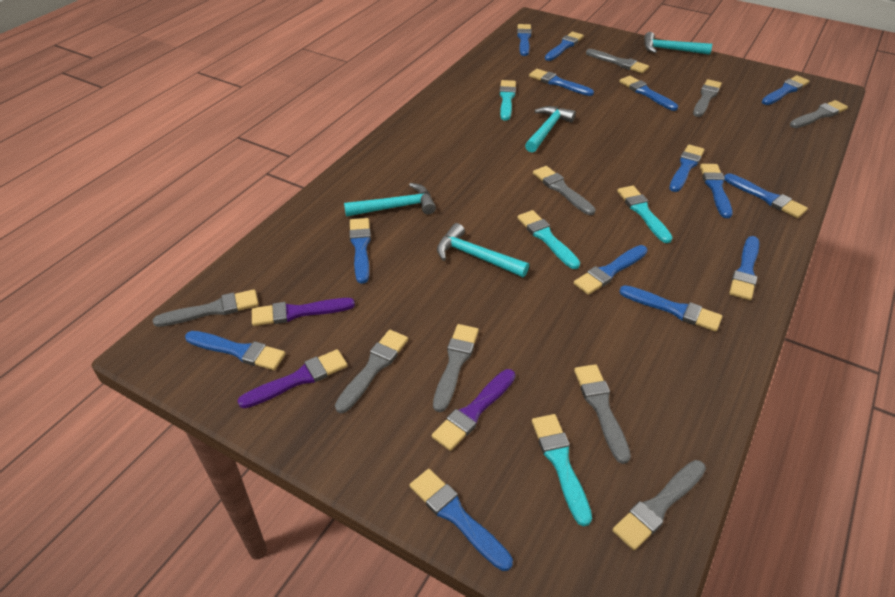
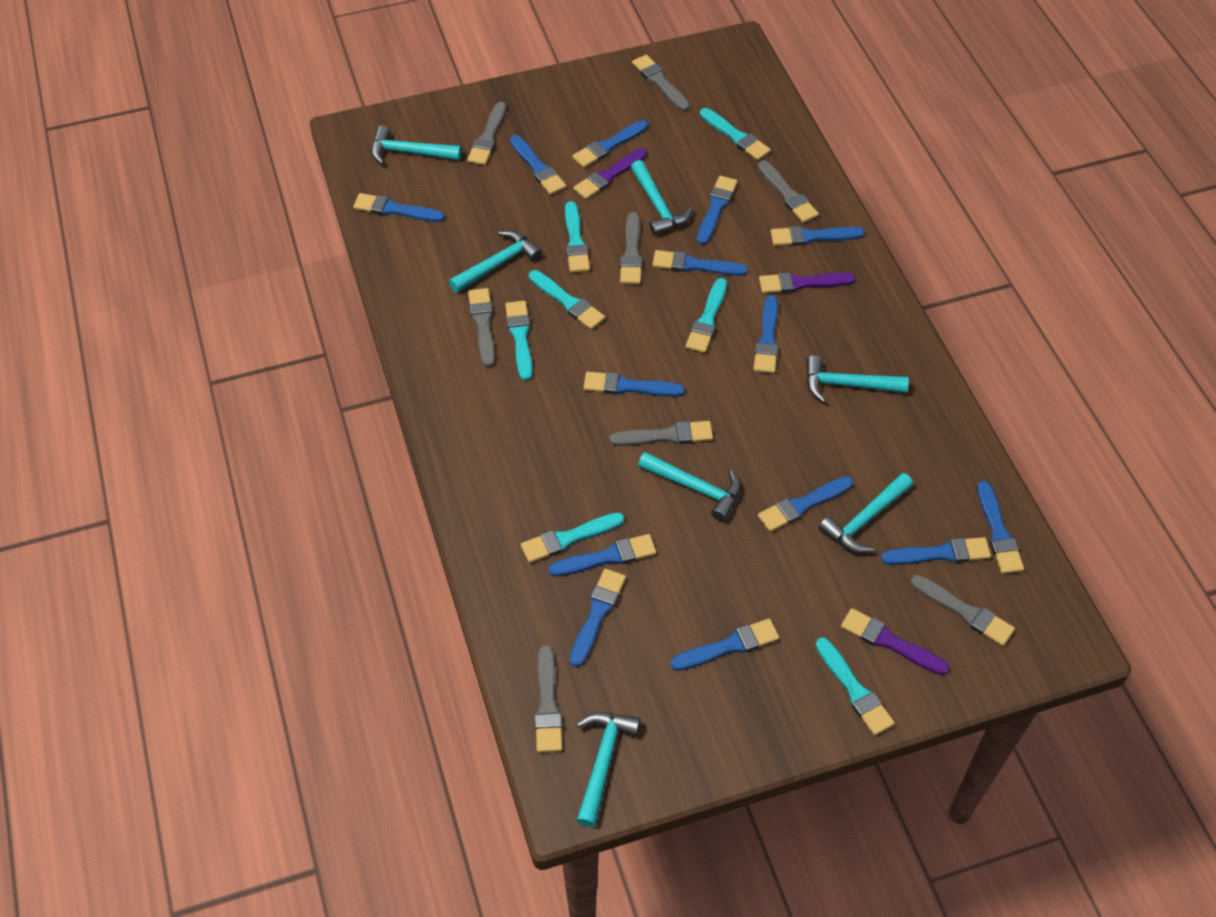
grey brush: 9 -> 8
turquoise brush: 4 -> 7
turquoise hammer: 4 -> 7

